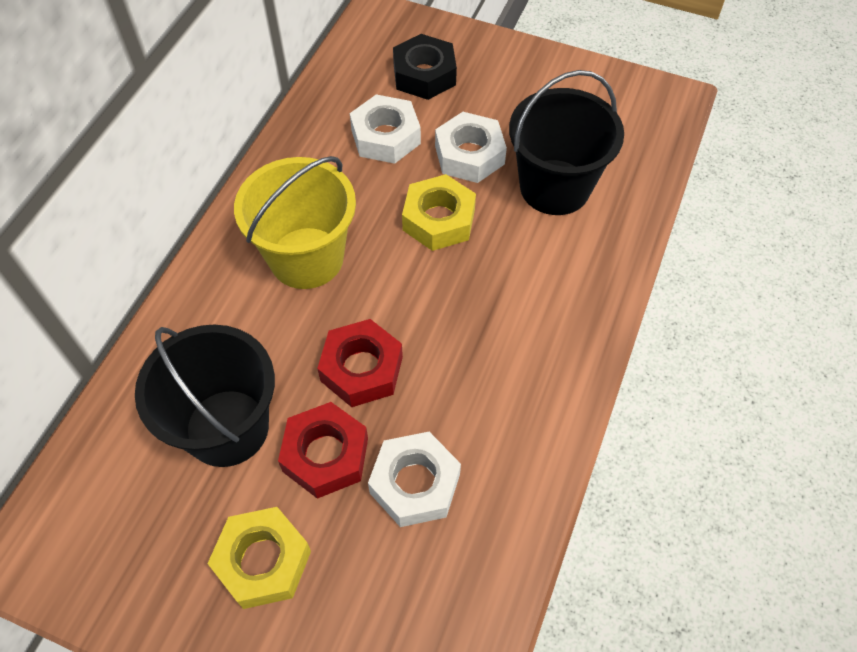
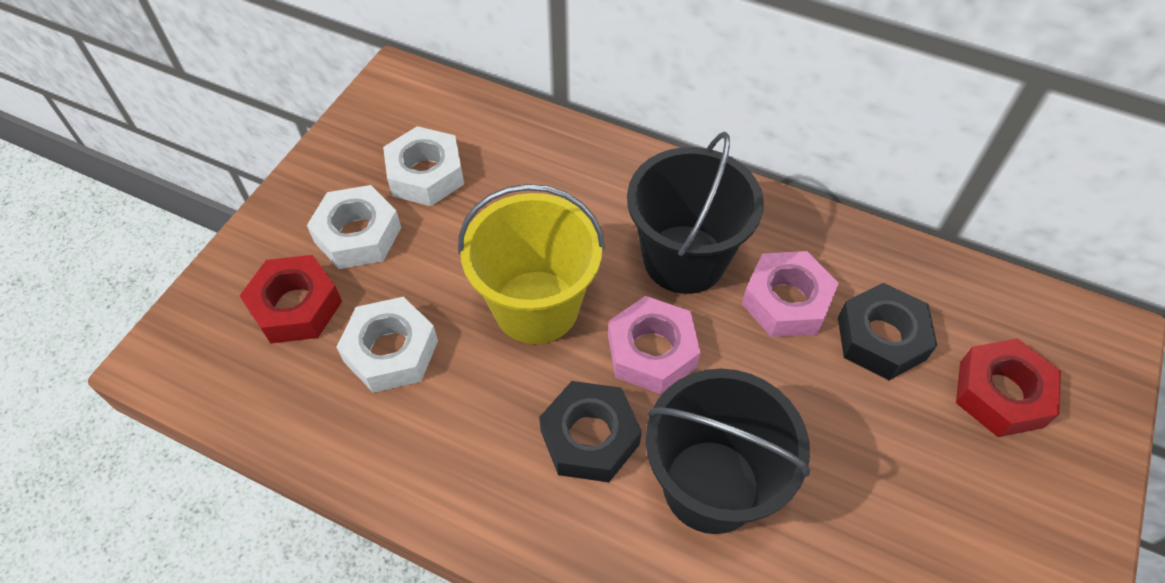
black nut: 1 -> 2
pink nut: 0 -> 2
yellow nut: 2 -> 0

